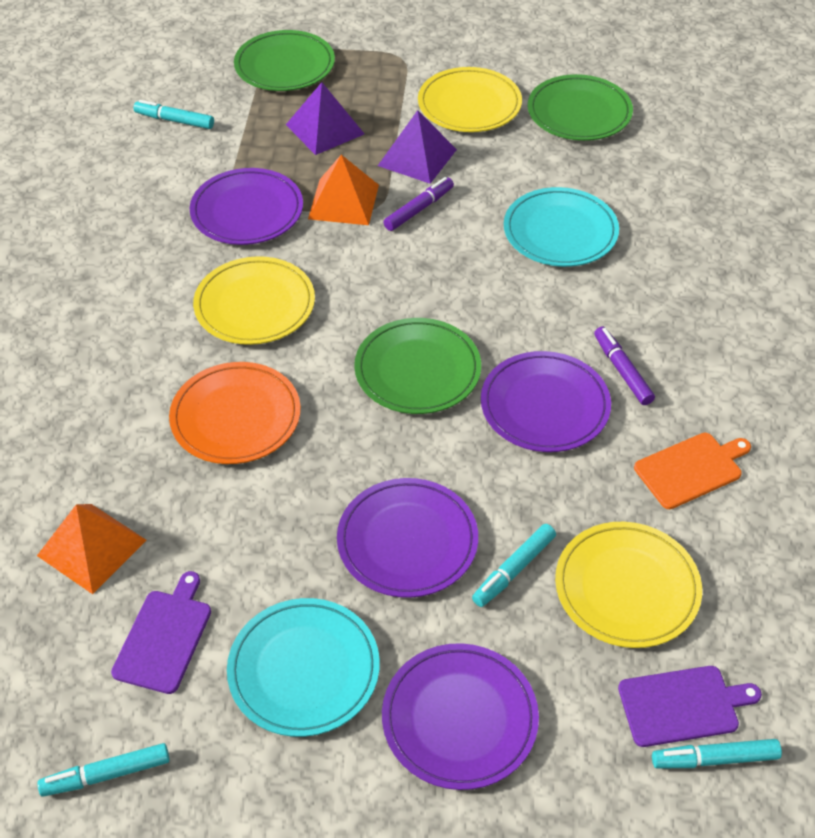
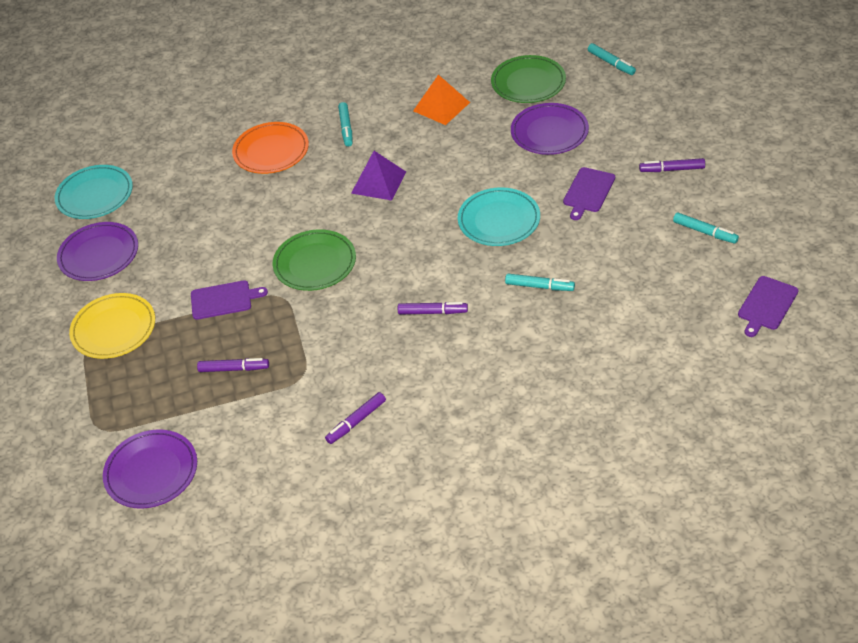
green plate: 3 -> 2
orange cutting board: 1 -> 0
orange pyramid: 2 -> 1
purple cutting board: 2 -> 3
purple marker: 2 -> 4
purple plate: 4 -> 3
purple pyramid: 2 -> 1
yellow plate: 3 -> 1

